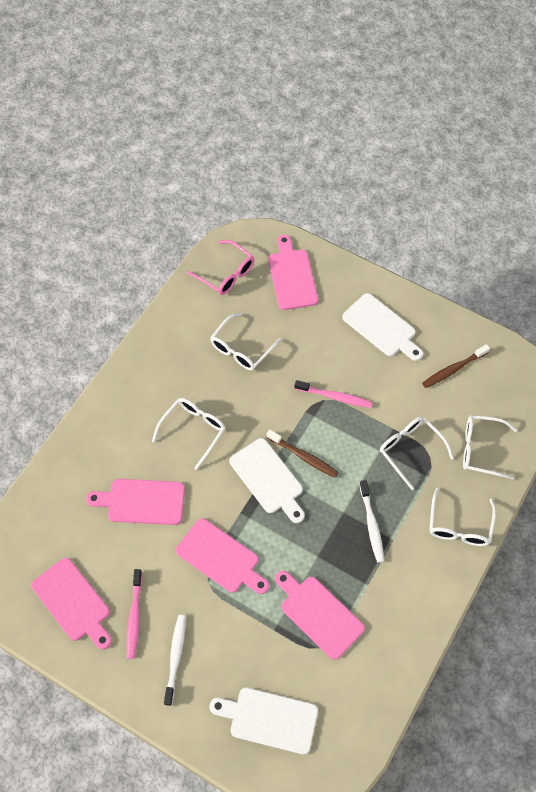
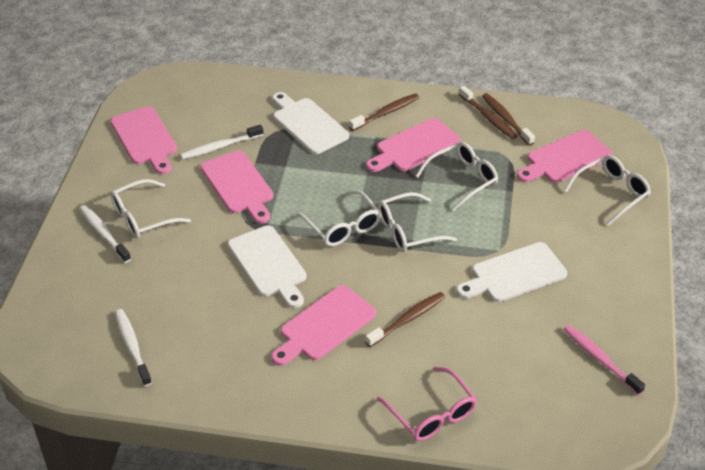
brown toothbrush: 2 -> 4
pink toothbrush: 2 -> 1
white toothbrush: 2 -> 3

